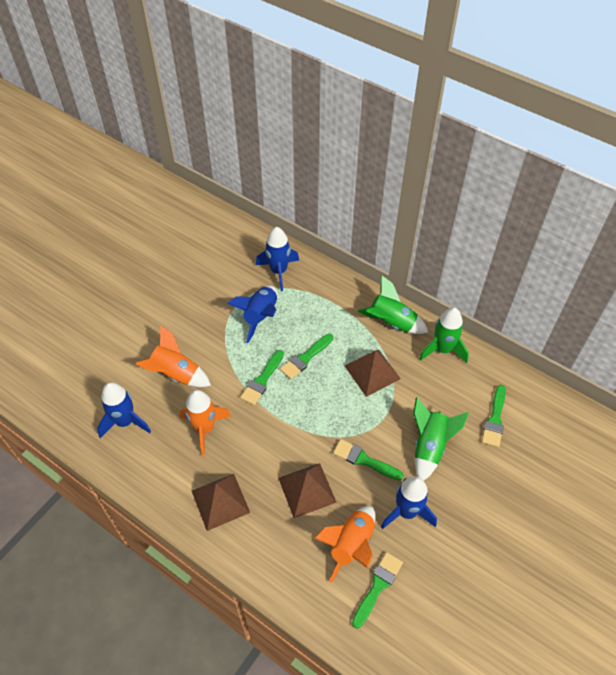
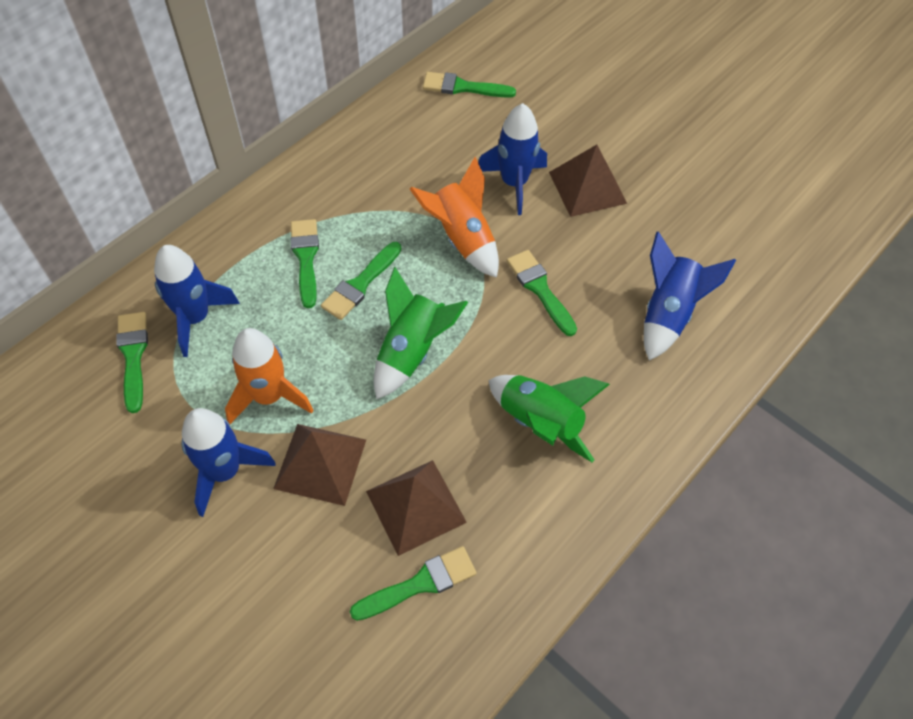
green brush: 5 -> 6
green rocket: 3 -> 2
orange rocket: 3 -> 2

